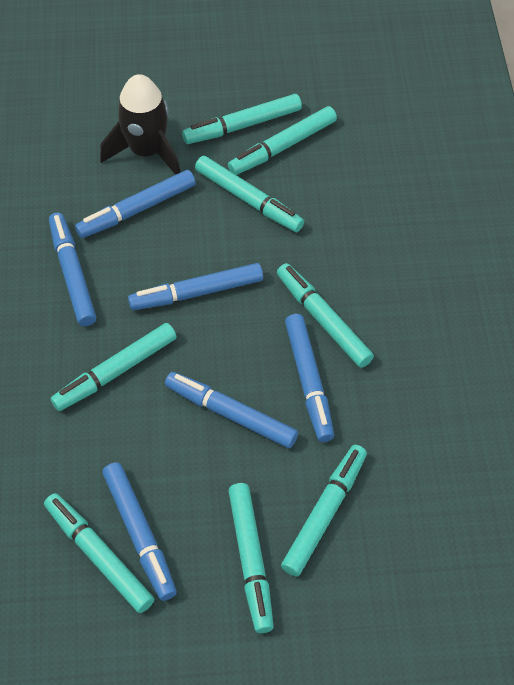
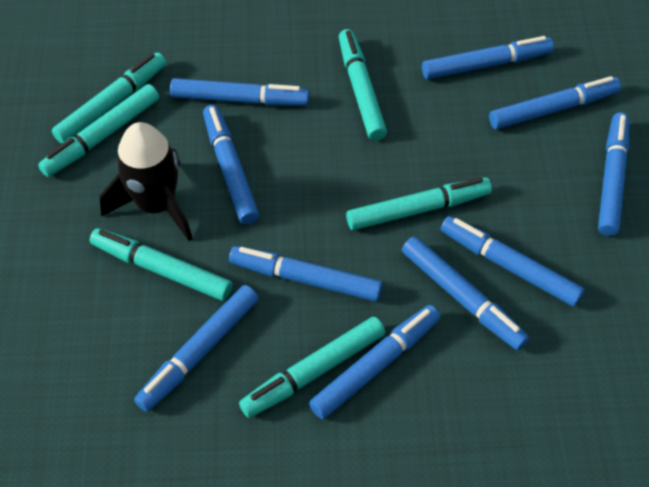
blue marker: 6 -> 10
turquoise marker: 8 -> 6

